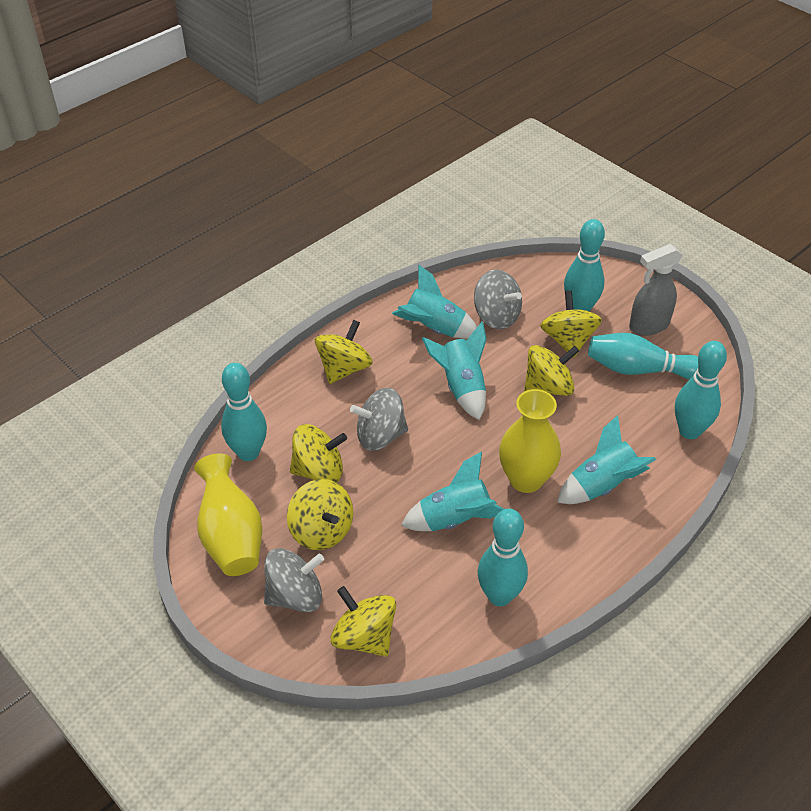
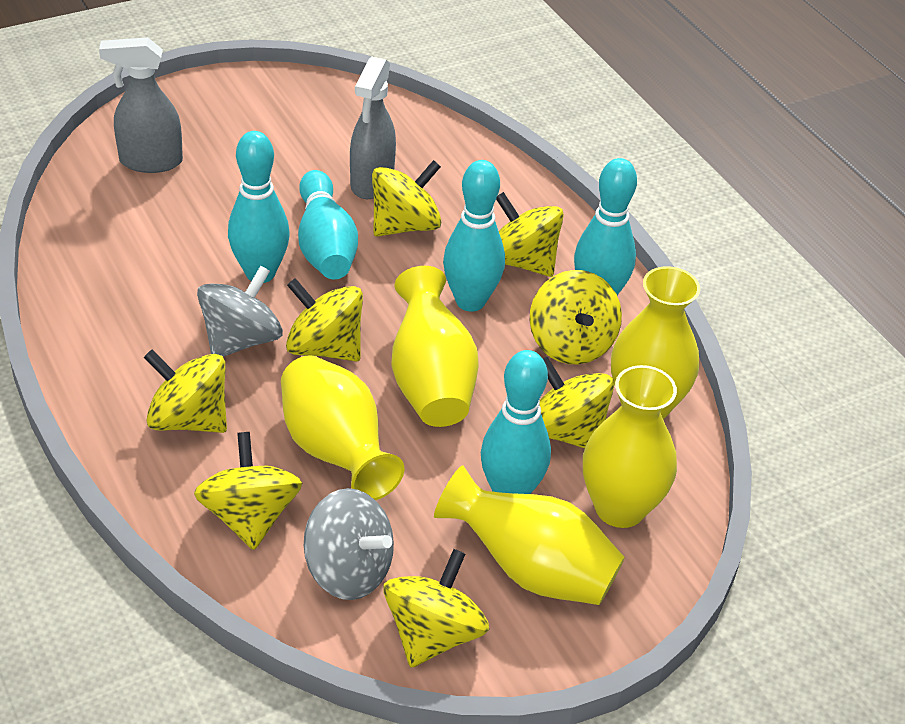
grey spinning top: 3 -> 2
grey spray bottle: 1 -> 2
turquoise rocket: 4 -> 0
yellow spinning top: 6 -> 8
yellow vase: 2 -> 5

